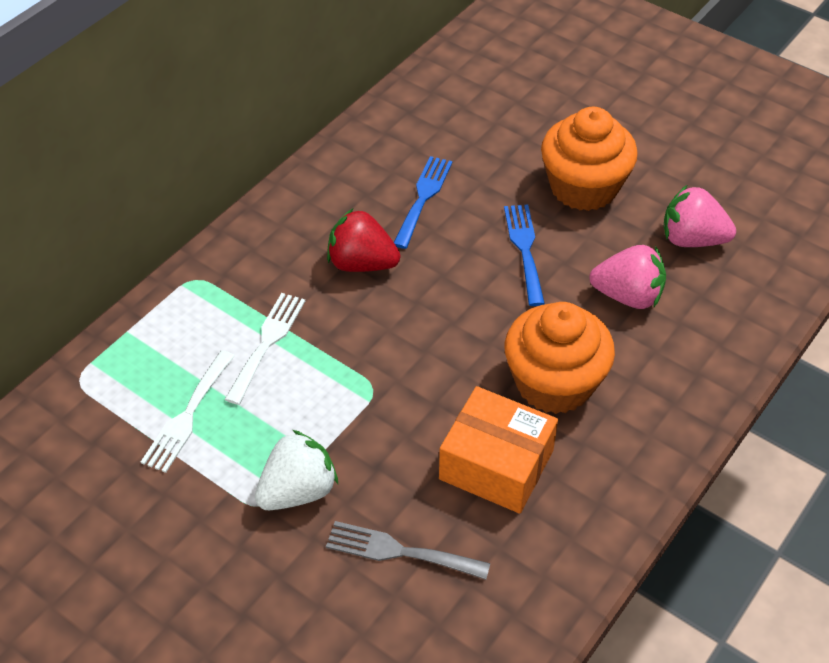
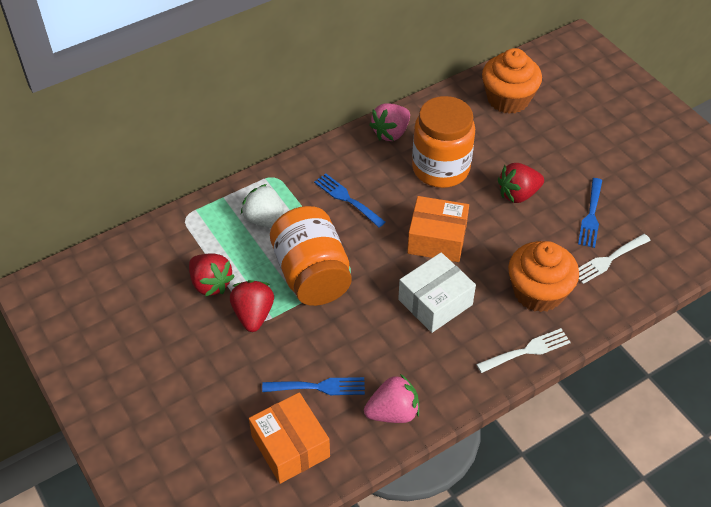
blue fork: 2 -> 3
grey fork: 1 -> 0
orange box: 1 -> 2
orange jar: 0 -> 2
red strawberry: 1 -> 3
white box: 0 -> 1

